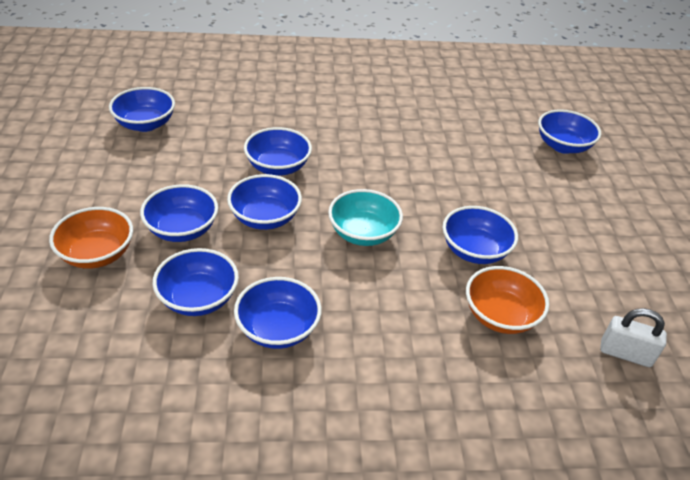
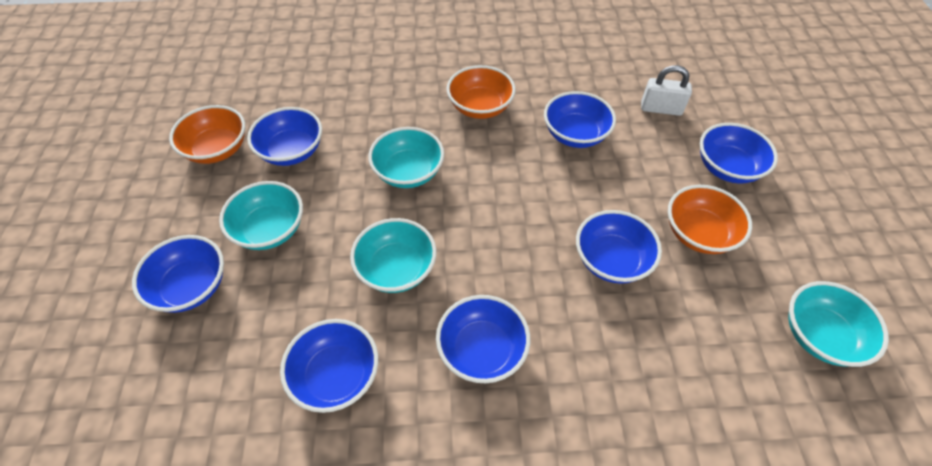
blue bowl: 8 -> 7
orange bowl: 2 -> 3
turquoise bowl: 1 -> 4

